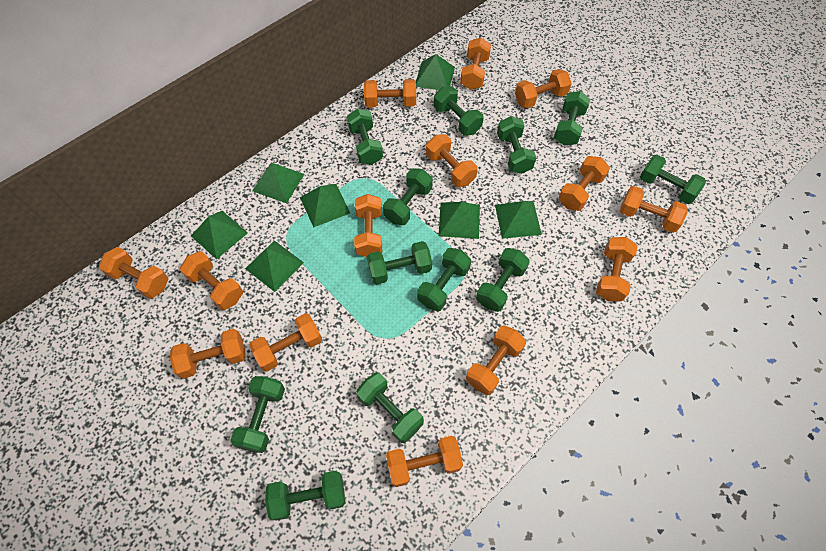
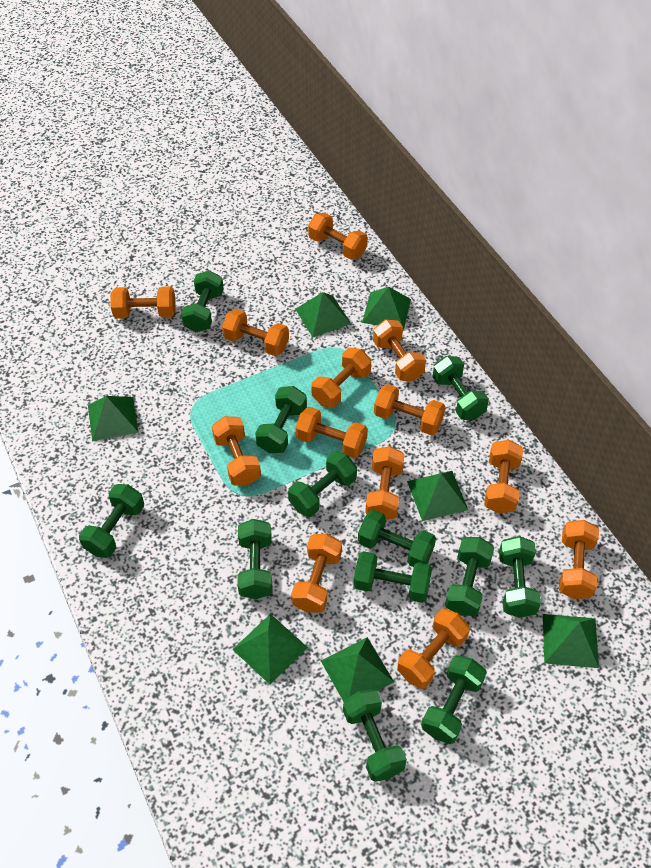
orange dumbbell: 14 -> 13

